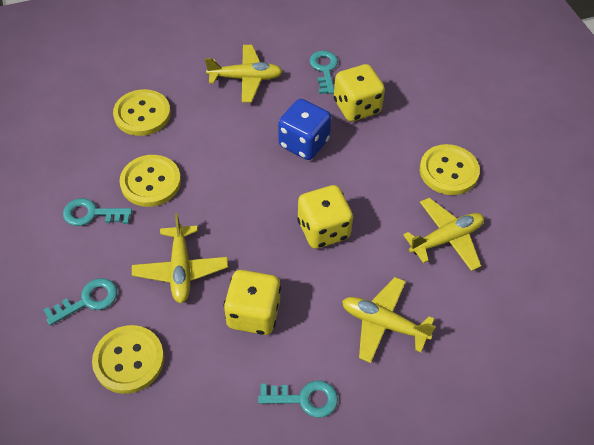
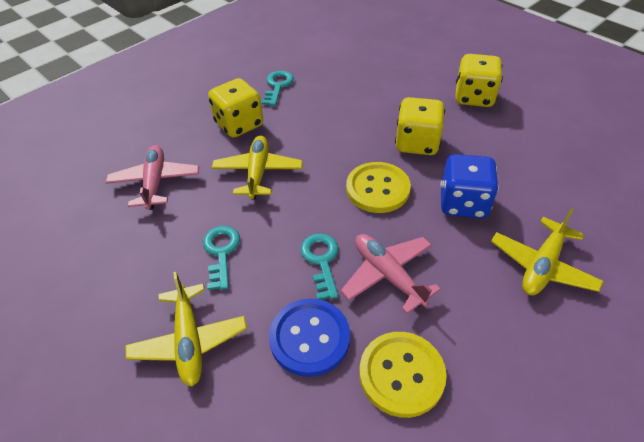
blue button: 0 -> 1
pink plane: 0 -> 2
turquoise key: 4 -> 3
yellow button: 4 -> 2
yellow plane: 4 -> 3

